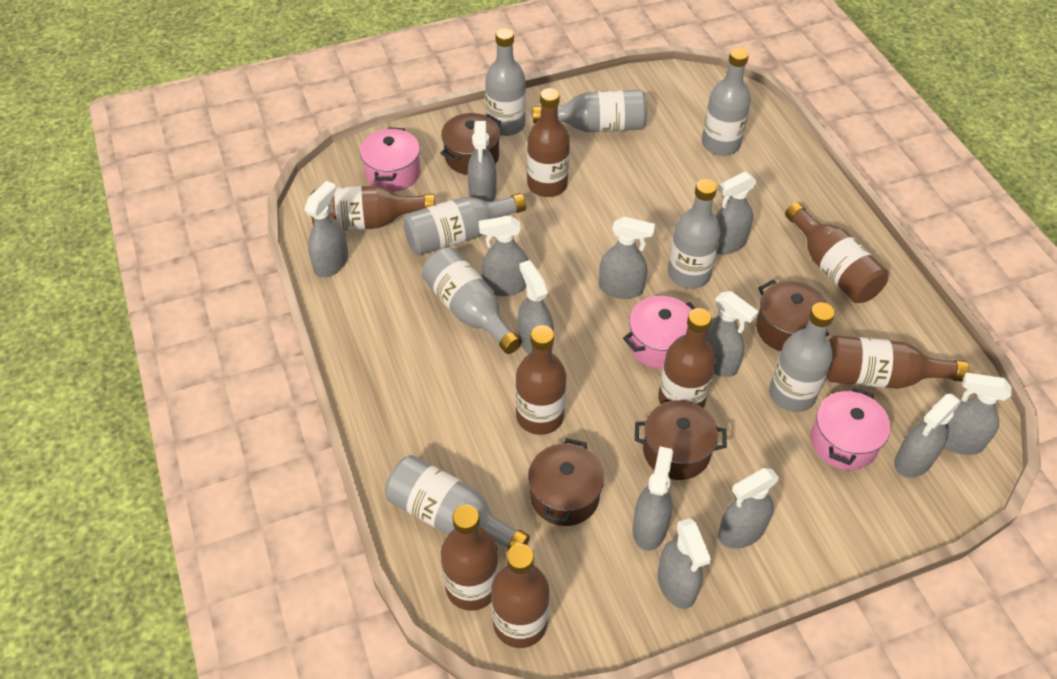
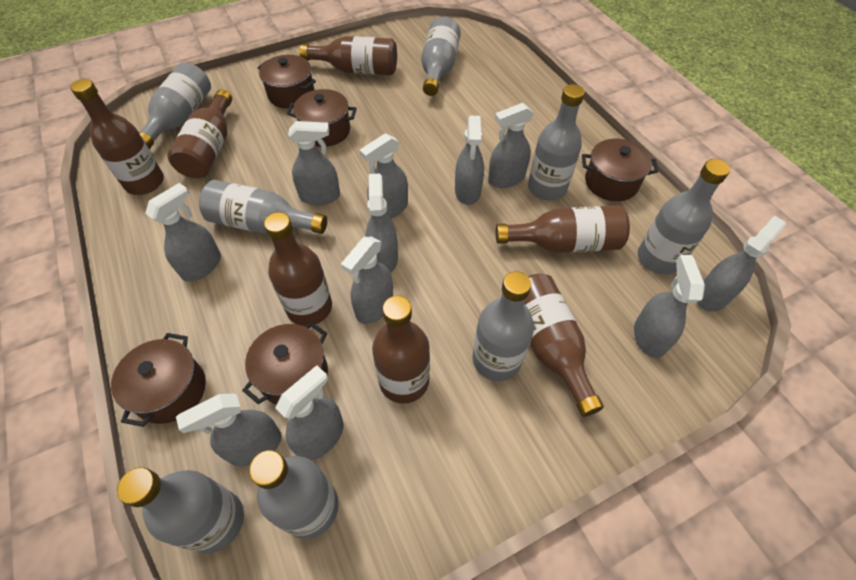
brown bottle: 8 -> 7
brown pot: 4 -> 5
grey spray bottle: 12 -> 11
pink pot: 3 -> 0

